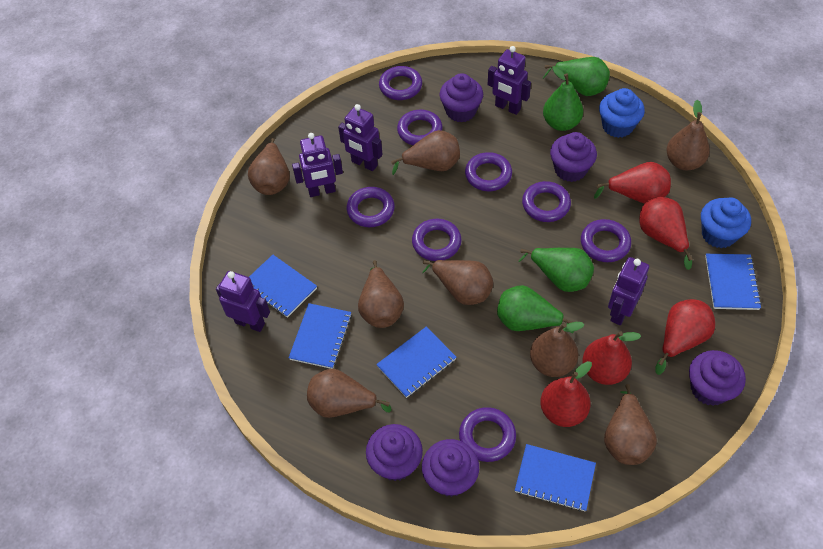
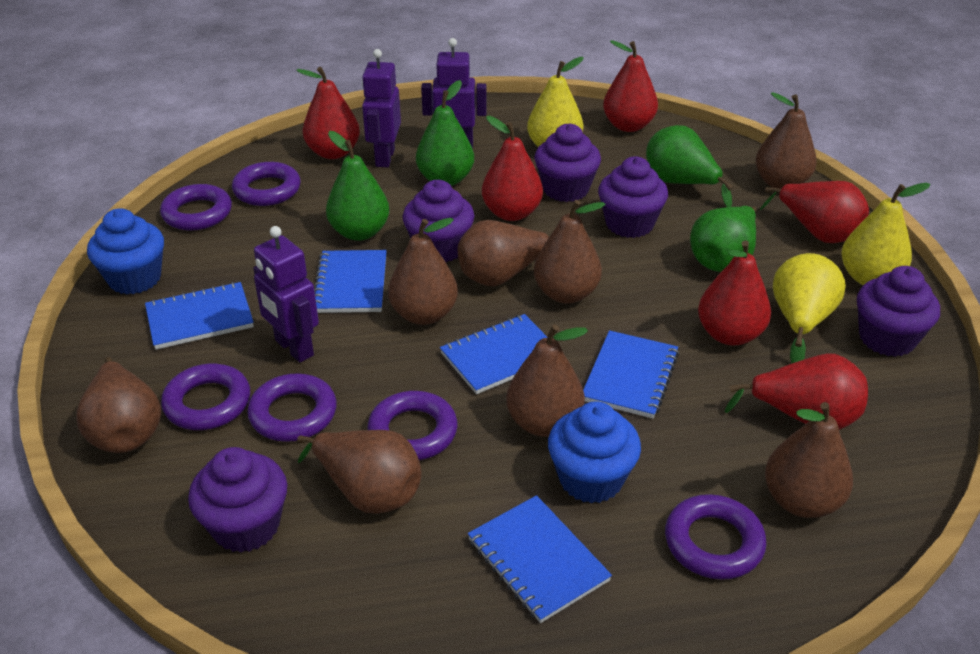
purple ring: 8 -> 6
purple robot: 5 -> 3
red pear: 5 -> 6
yellow pear: 0 -> 3

